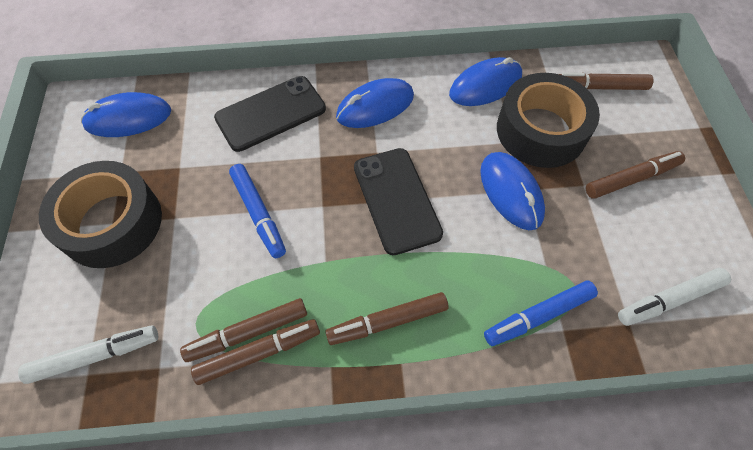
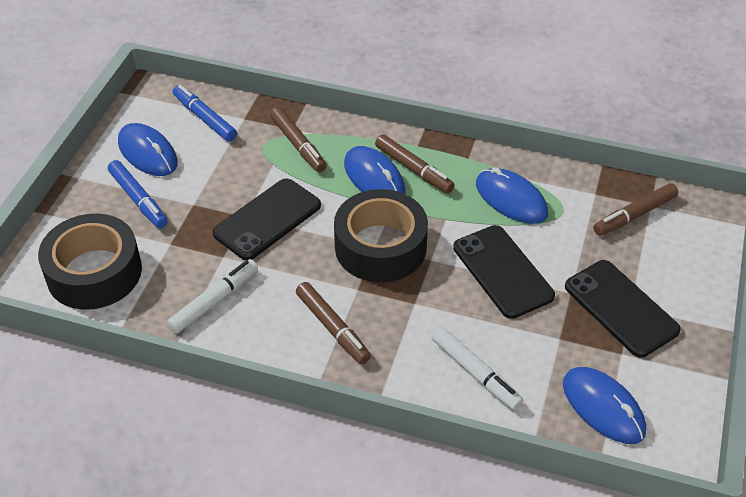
black phone: 2 -> 3
brown marker: 5 -> 4

